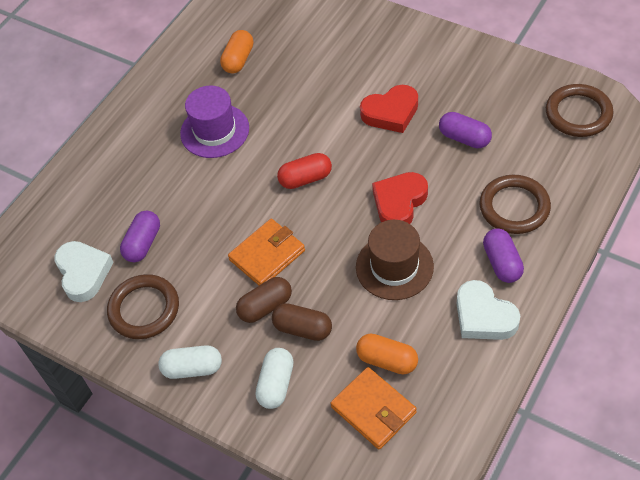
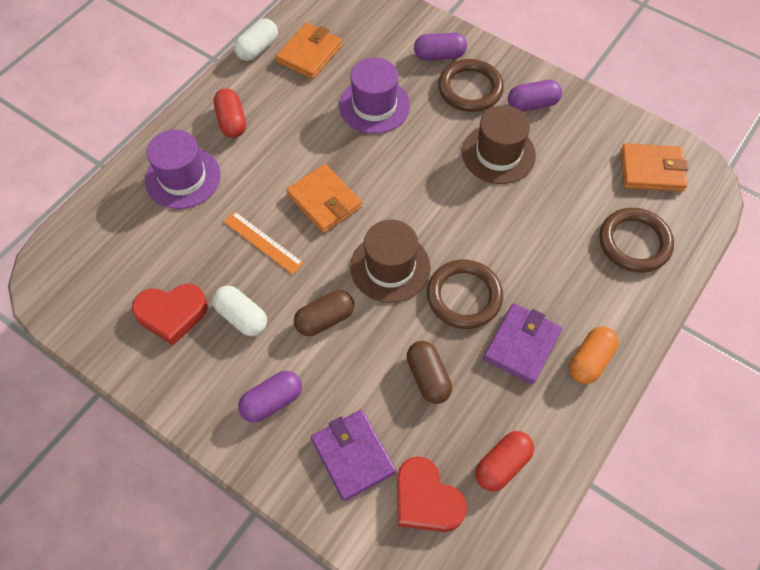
brown hat: 1 -> 2
orange capsule: 2 -> 1
orange ruler: 0 -> 1
orange wallet: 2 -> 3
purple hat: 1 -> 2
purple wallet: 0 -> 2
red capsule: 1 -> 2
white heart: 2 -> 0

